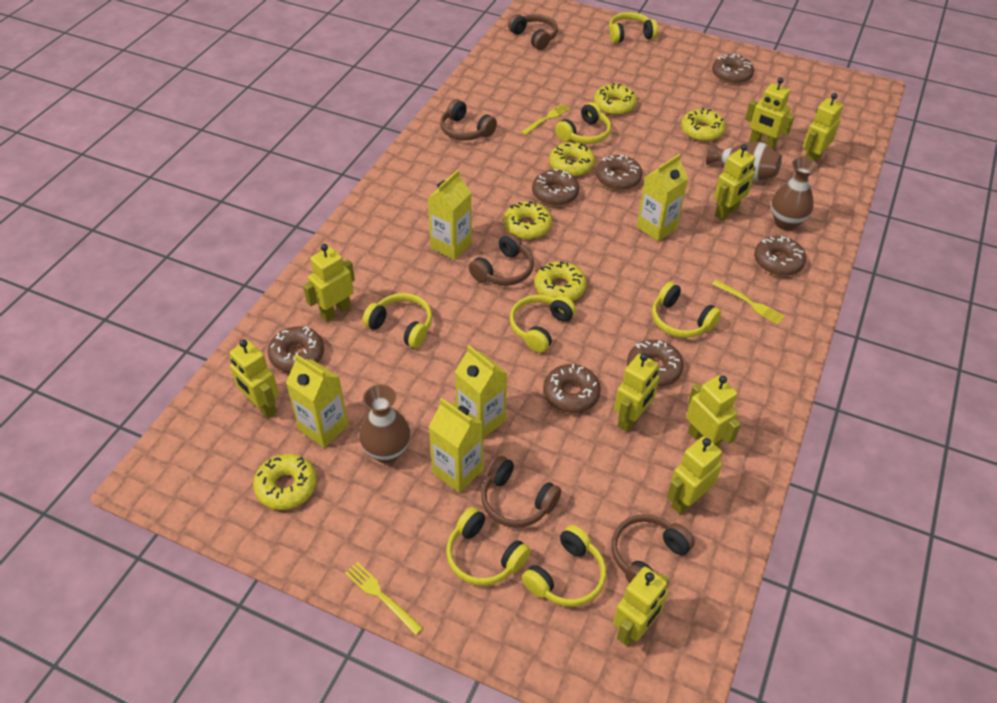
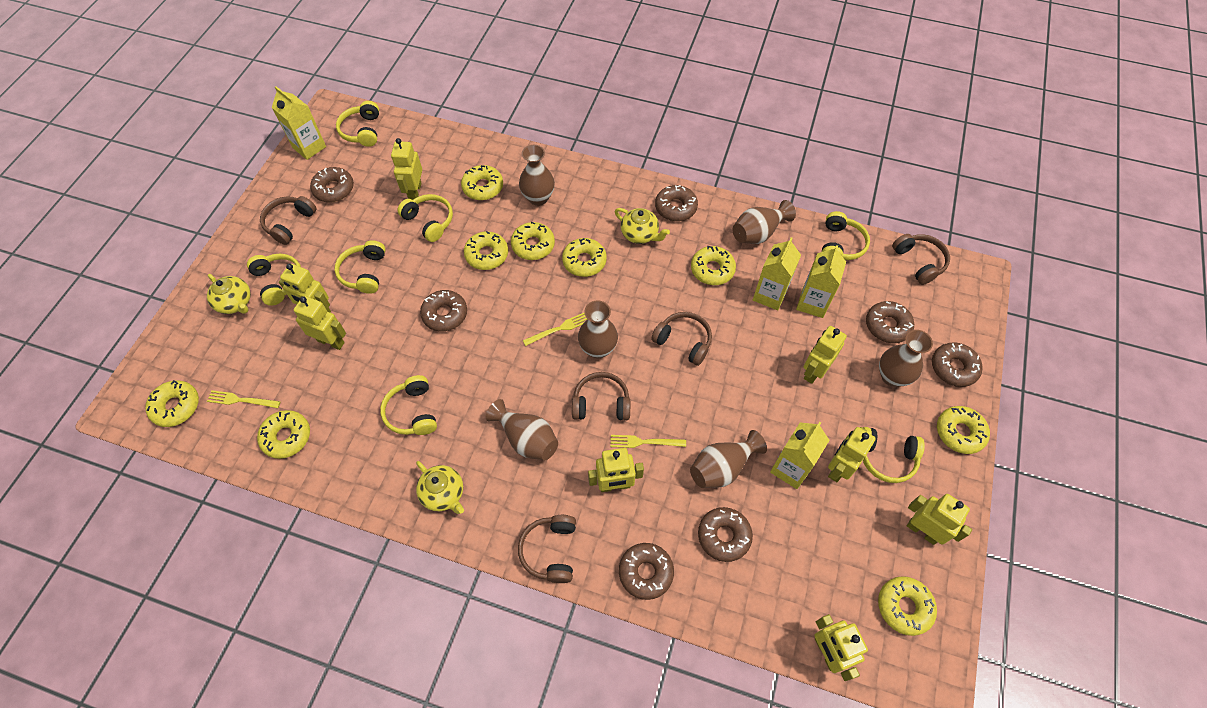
brown vase: 3 -> 6
yellow carton: 5 -> 4
yellow donut: 6 -> 9
yellow robot: 9 -> 8
yellow teapot: 0 -> 3

